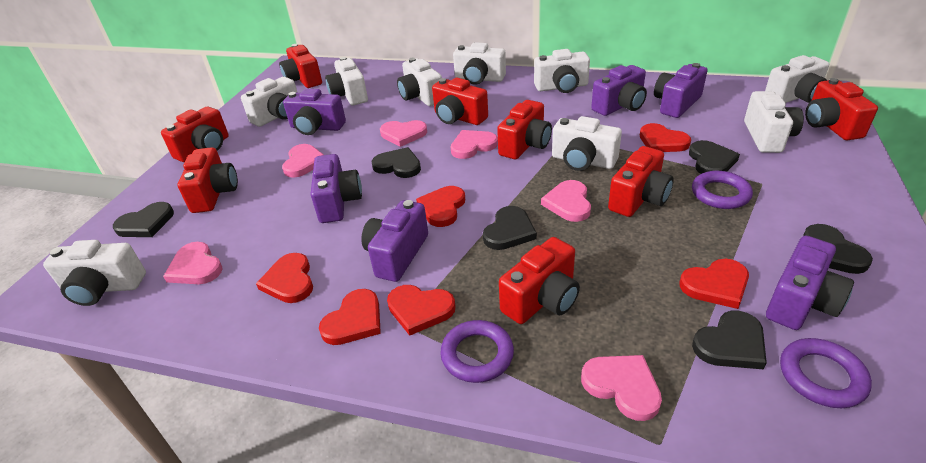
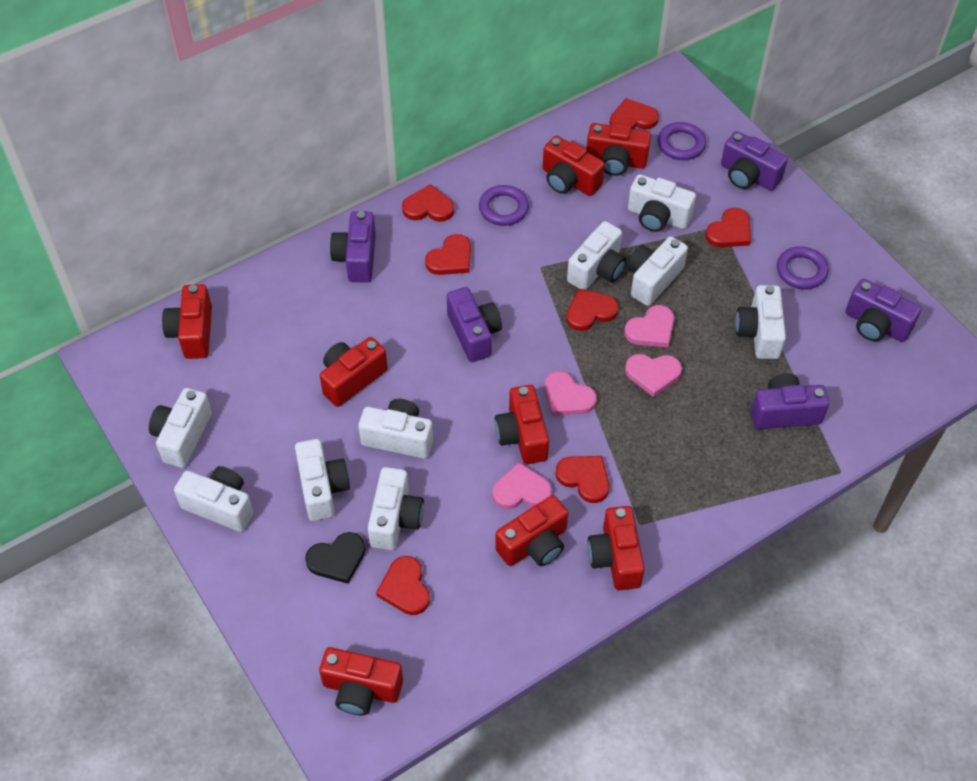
black heart: 6 -> 1
pink heart: 6 -> 4
purple camera: 6 -> 5
red heart: 6 -> 7

